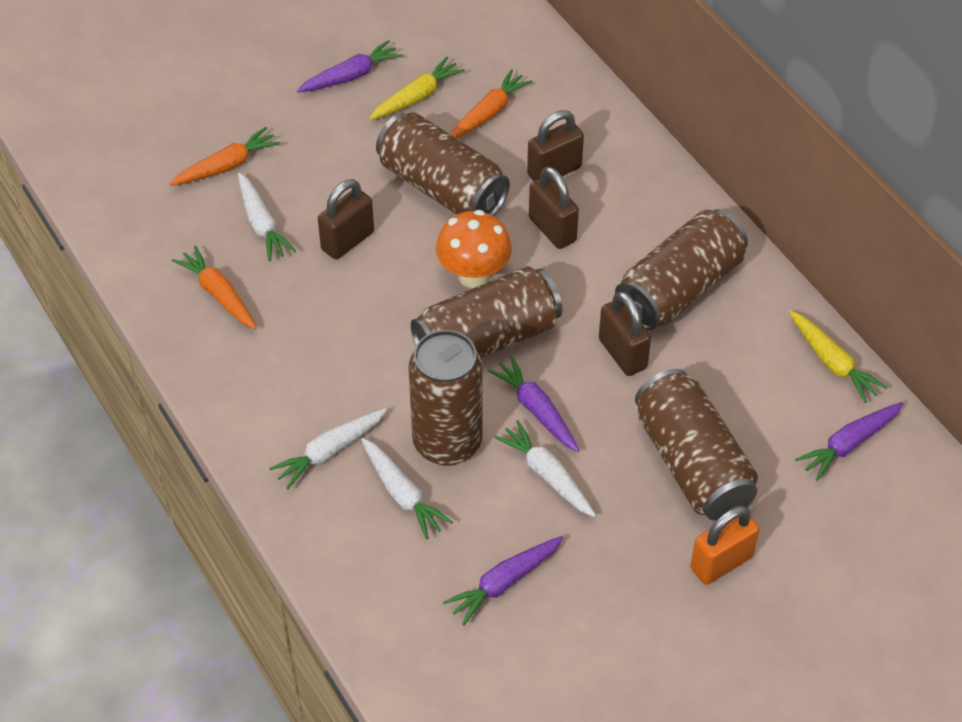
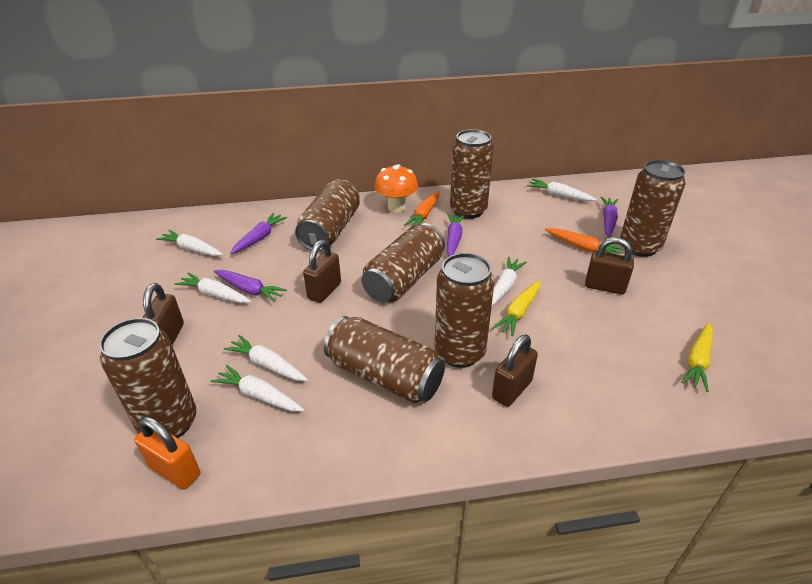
brown can: 5 -> 7
orange carrot: 3 -> 2
white carrot: 4 -> 6

